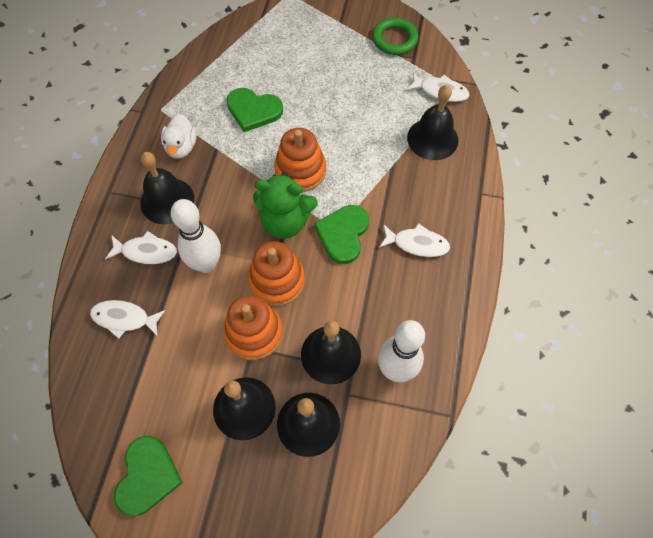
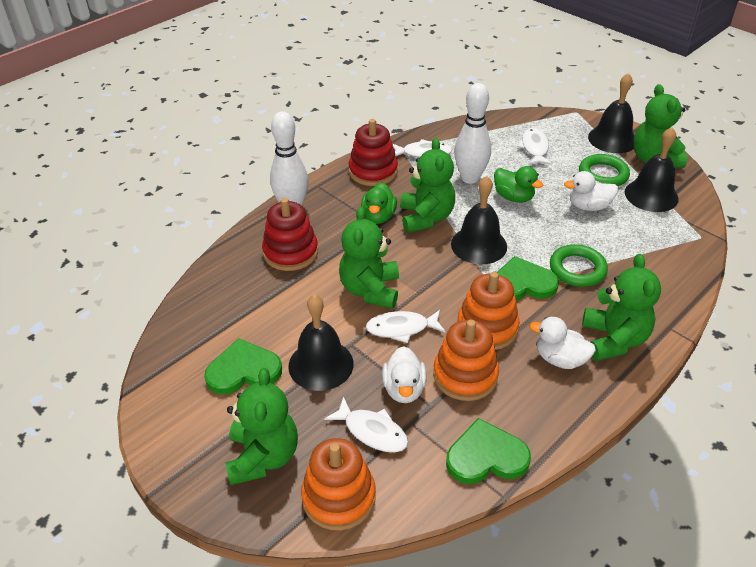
black bell: 5 -> 4
green duck: 0 -> 2
green ring: 1 -> 2
green teddy bear: 1 -> 5
red stacking toy: 0 -> 2
white duck: 1 -> 3

